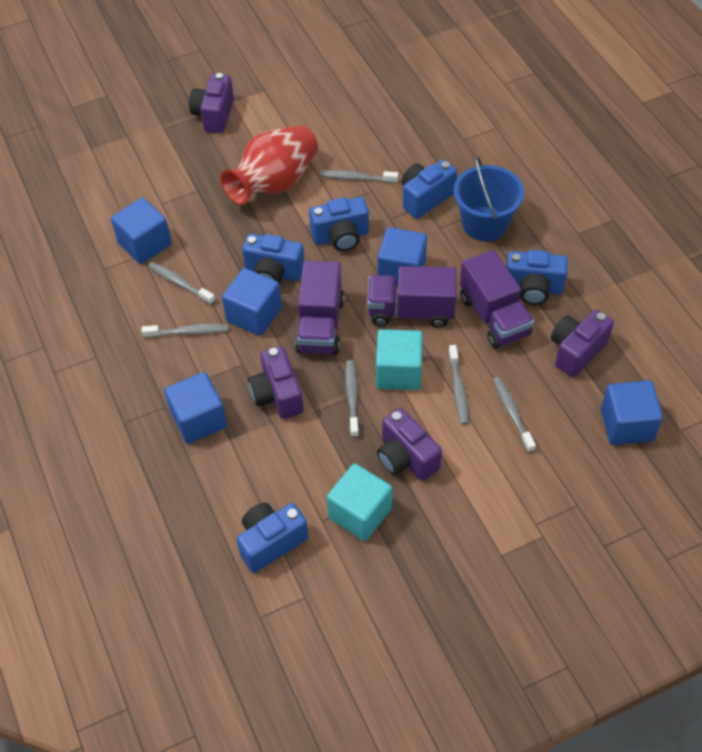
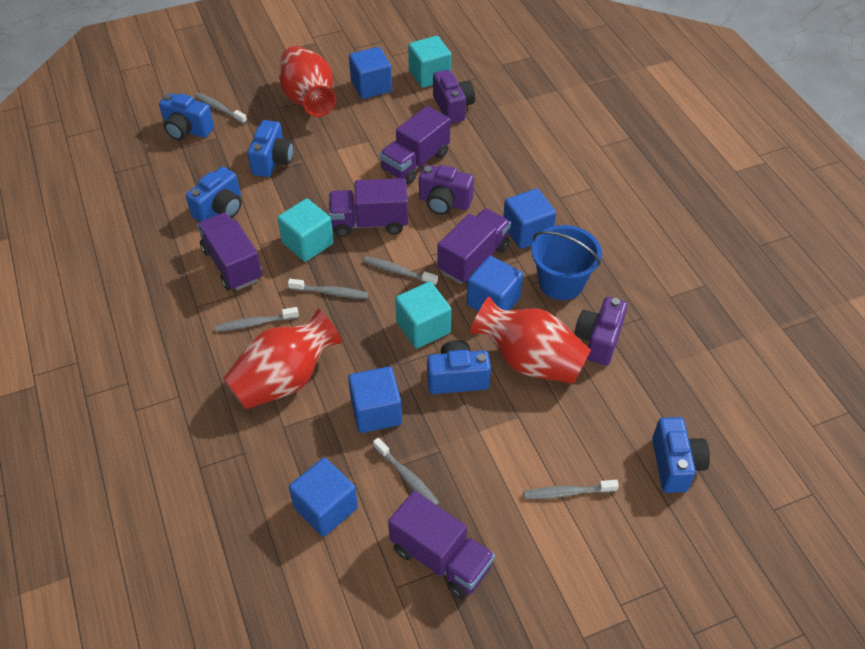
purple camera: 4 -> 3
purple truck: 3 -> 5
red vase: 1 -> 3
turquoise cube: 2 -> 3

